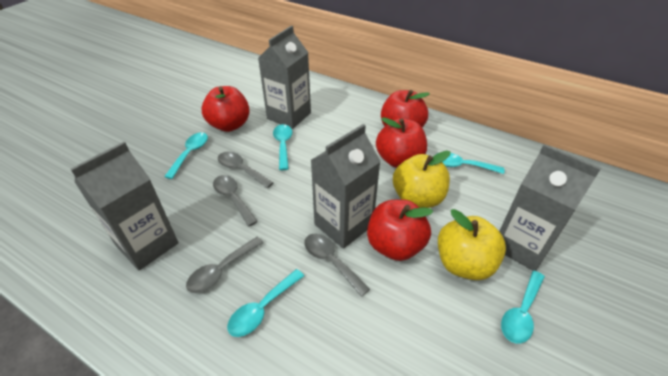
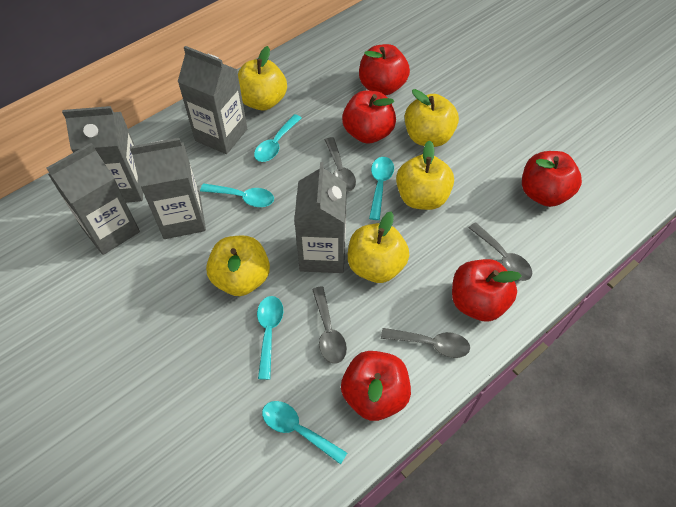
grey carton: 4 -> 5
red apple: 4 -> 5
yellow apple: 2 -> 5

